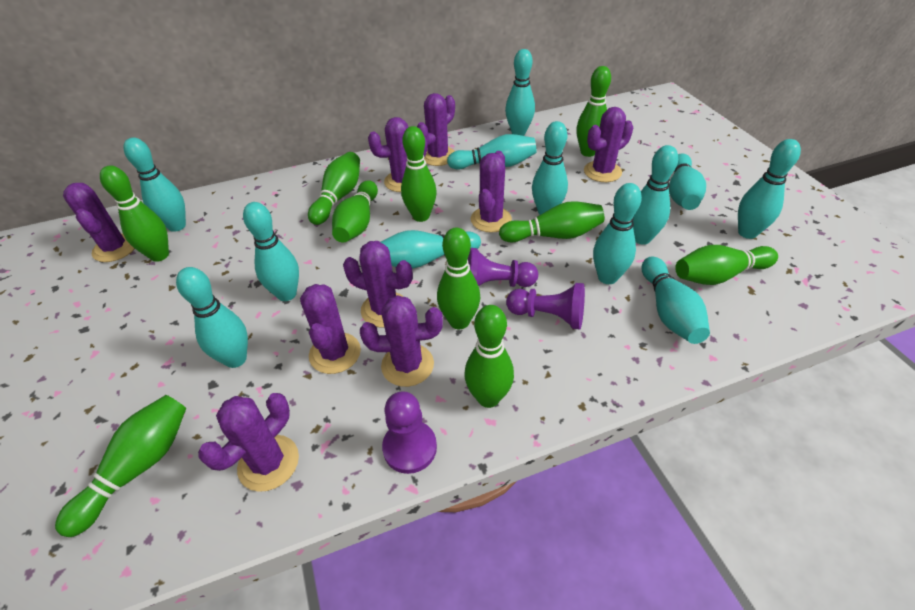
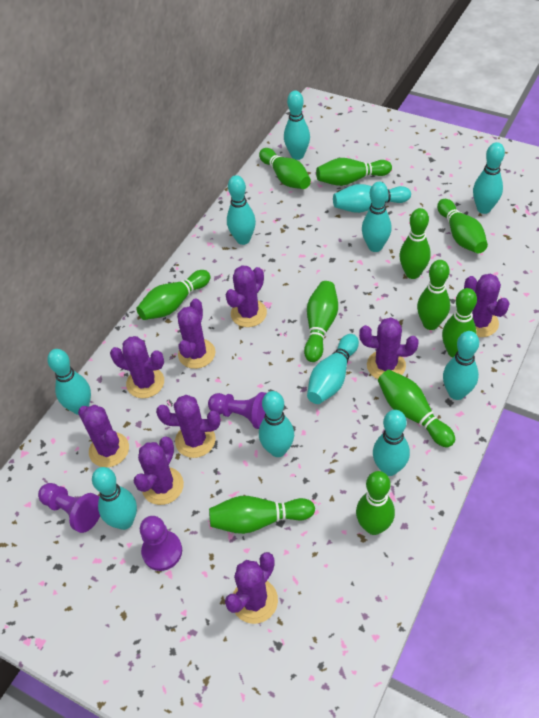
green bowling pin: 10 -> 11
turquoise bowling pin: 12 -> 11

